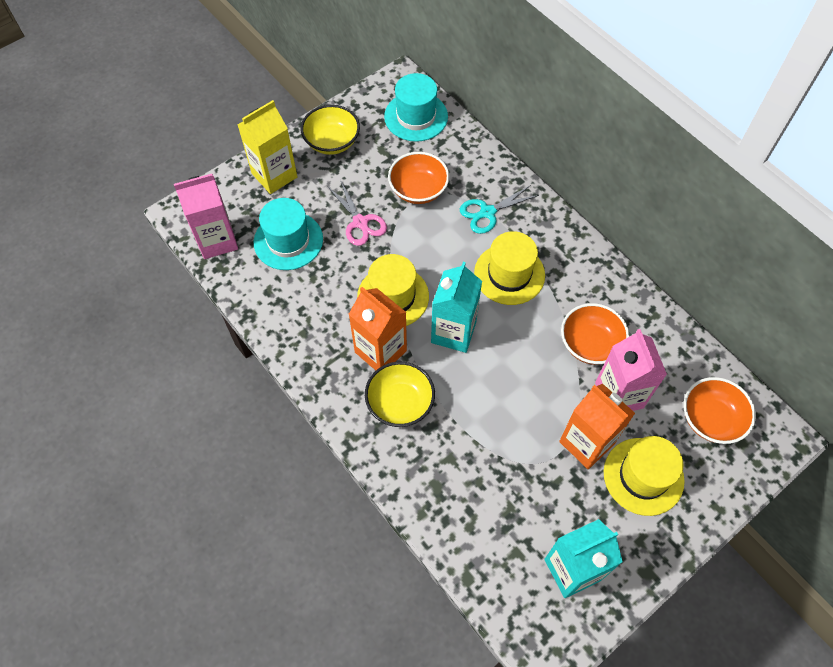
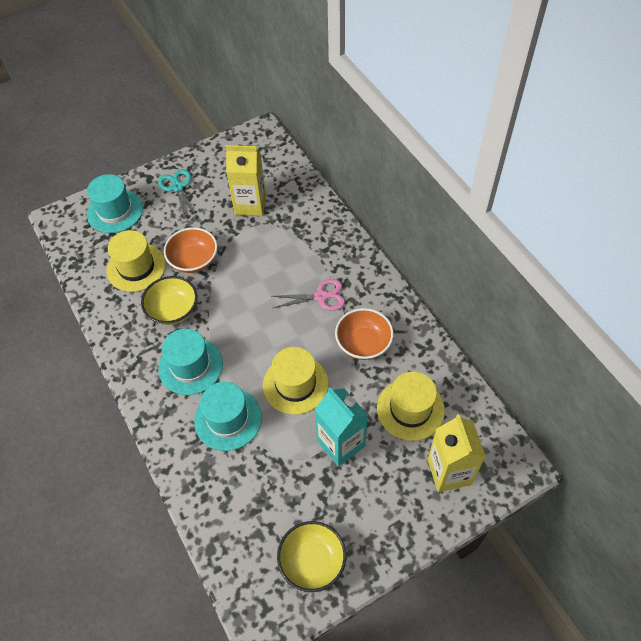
orange bowl: 3 -> 2
orange carton: 2 -> 0
pink carton: 2 -> 0
turquoise carton: 2 -> 1
turquoise hat: 2 -> 3
yellow carton: 1 -> 2

